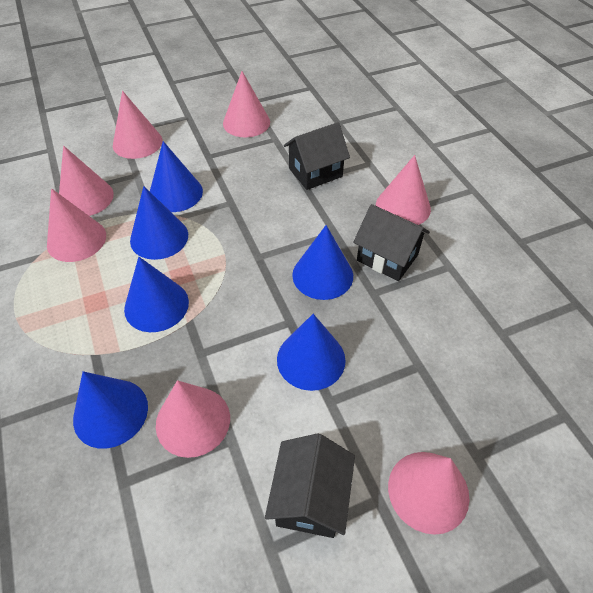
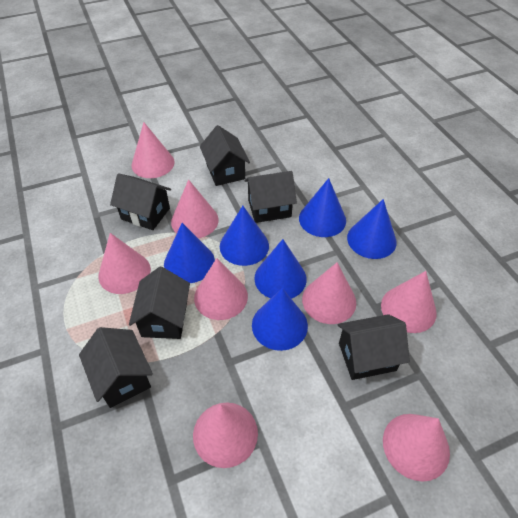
black house: 3 -> 6
pink cone: 7 -> 8

